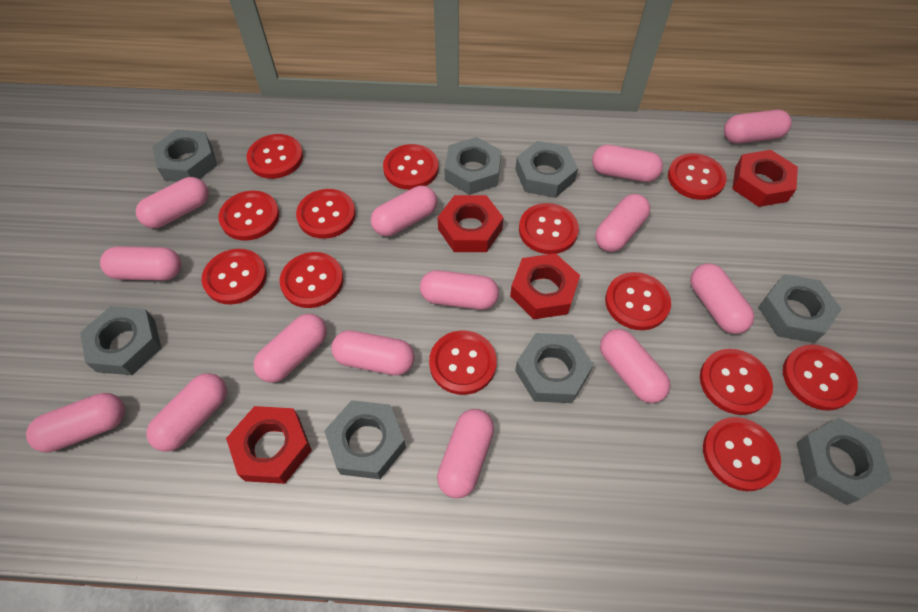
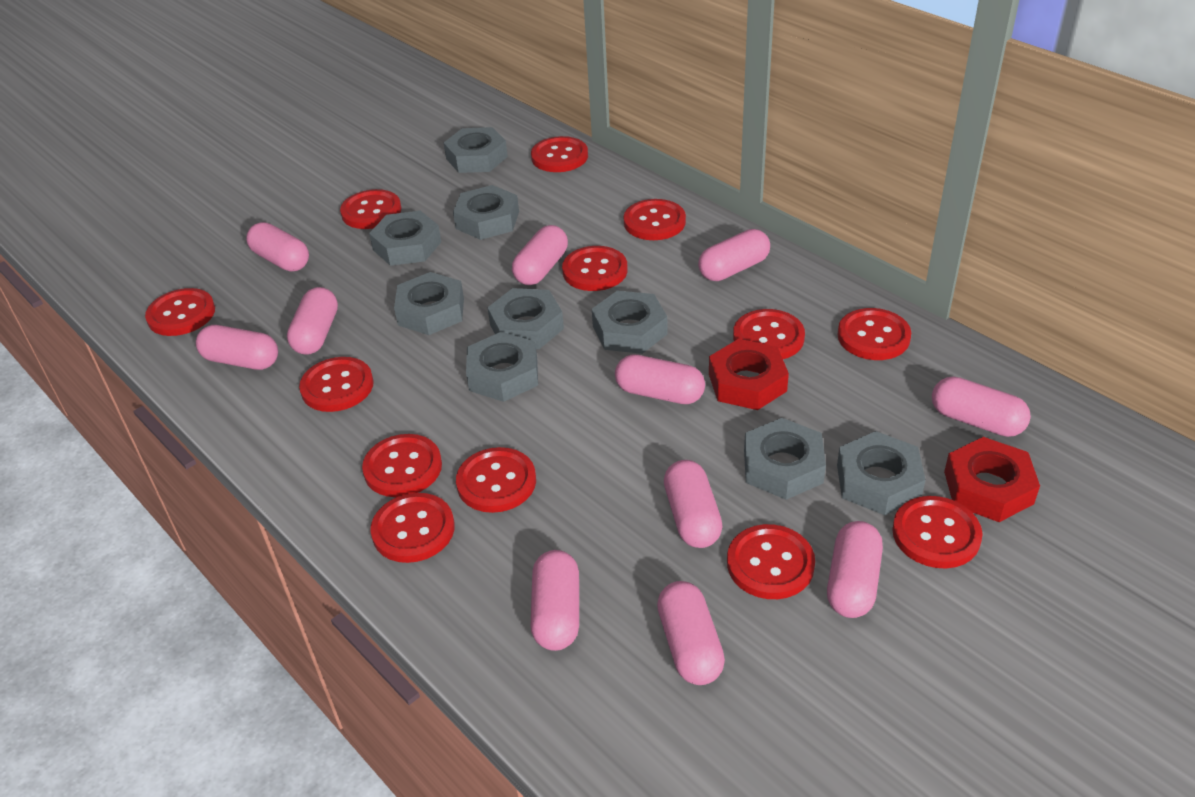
grey nut: 8 -> 9
pink capsule: 14 -> 11
red nut: 4 -> 2

